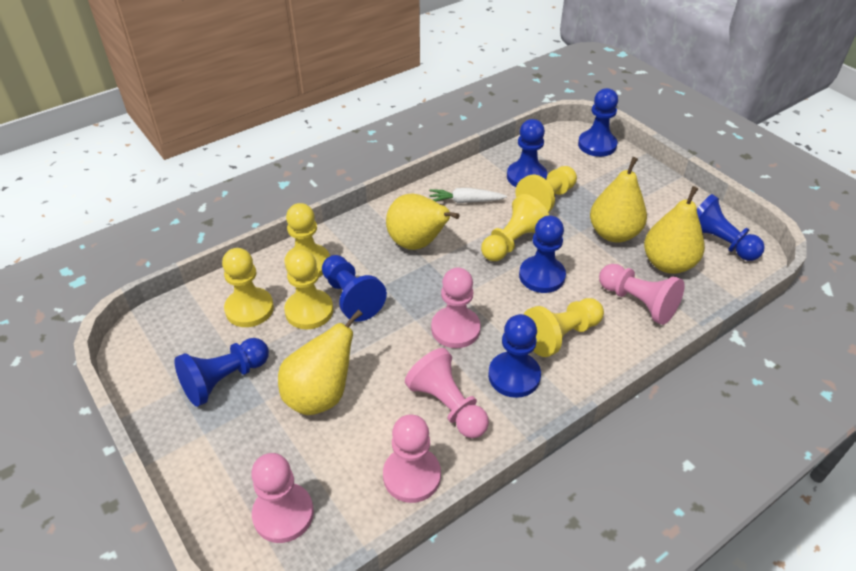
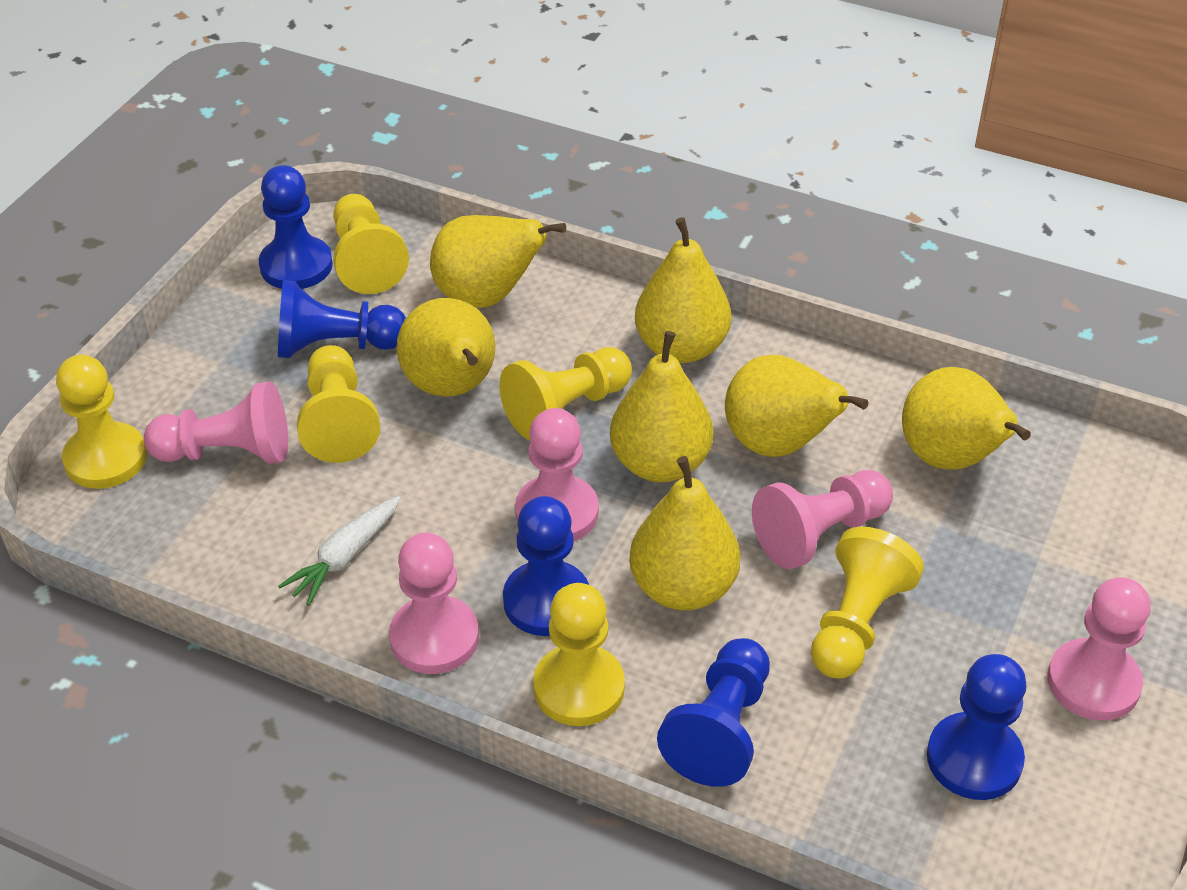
blue pawn: 7 -> 5
yellow pear: 4 -> 7

